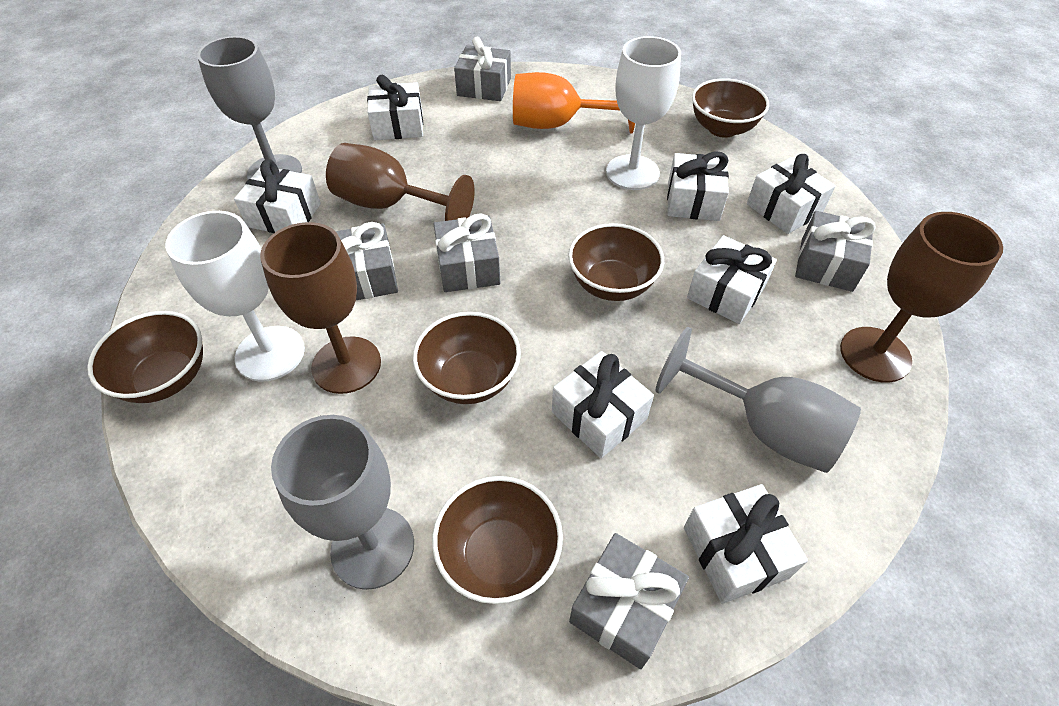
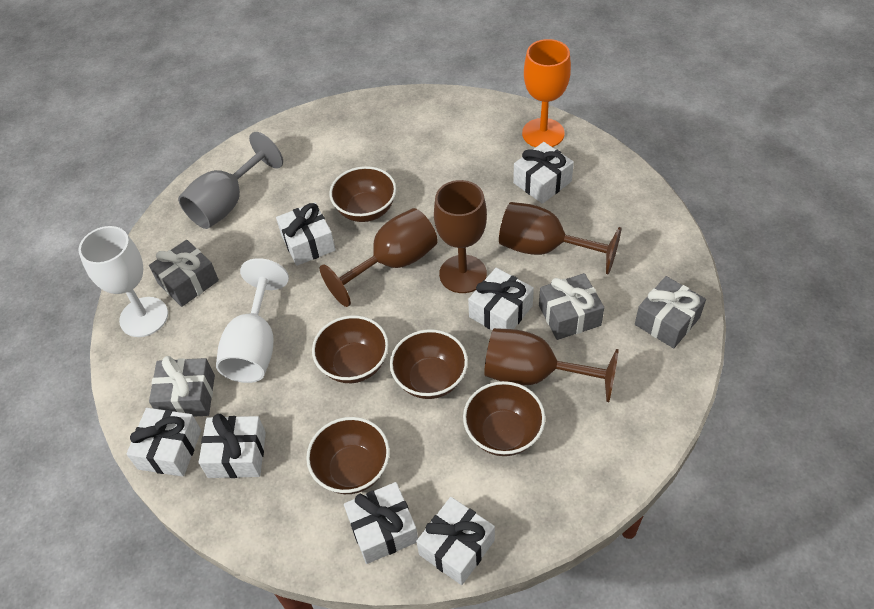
brown goblet: 3 -> 4
grey gift: 5 -> 4
grey goblet: 3 -> 1

